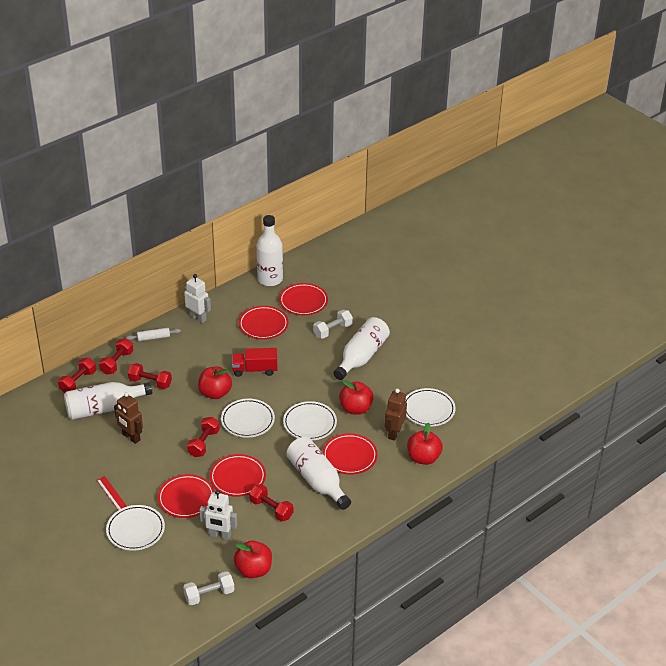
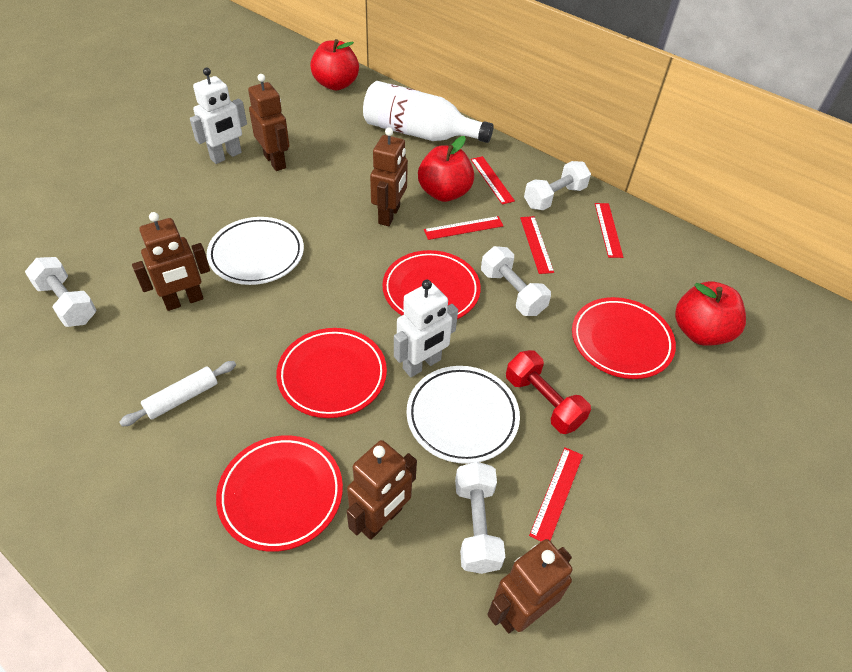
brown robot: 2 -> 5
red apple: 4 -> 3
red dumbbell: 5 -> 1
red plate: 5 -> 4
red ruler: 1 -> 5
red truck: 1 -> 0
white bottle: 4 -> 1
white dumbbell: 2 -> 4
white plate: 4 -> 2

